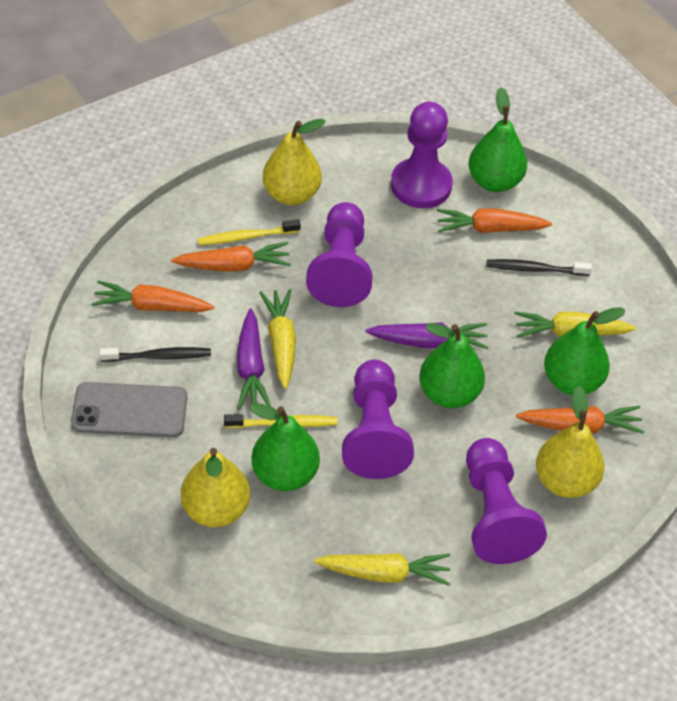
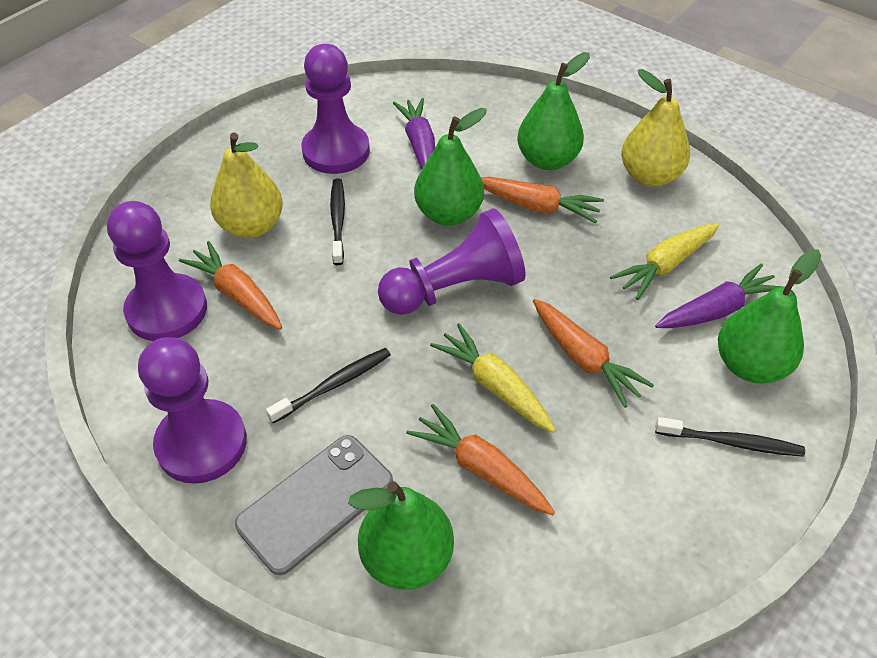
black toothbrush: 2 -> 3
yellow carrot: 3 -> 2
yellow pear: 3 -> 2
yellow toothbrush: 2 -> 0

